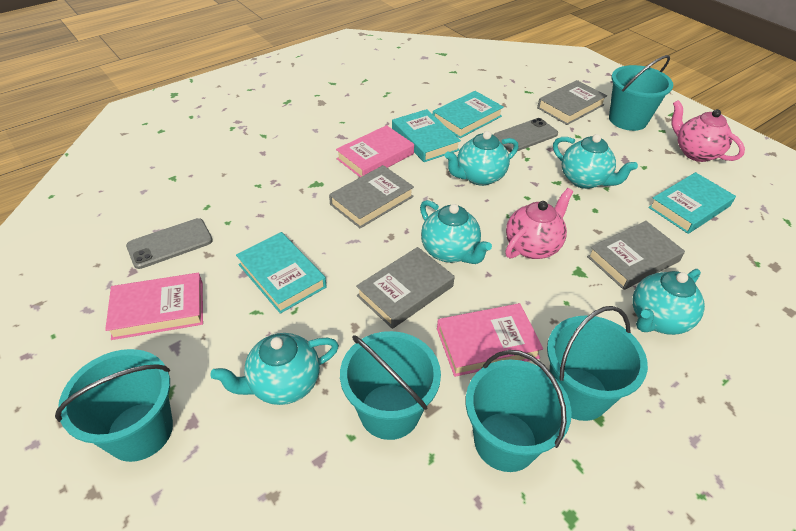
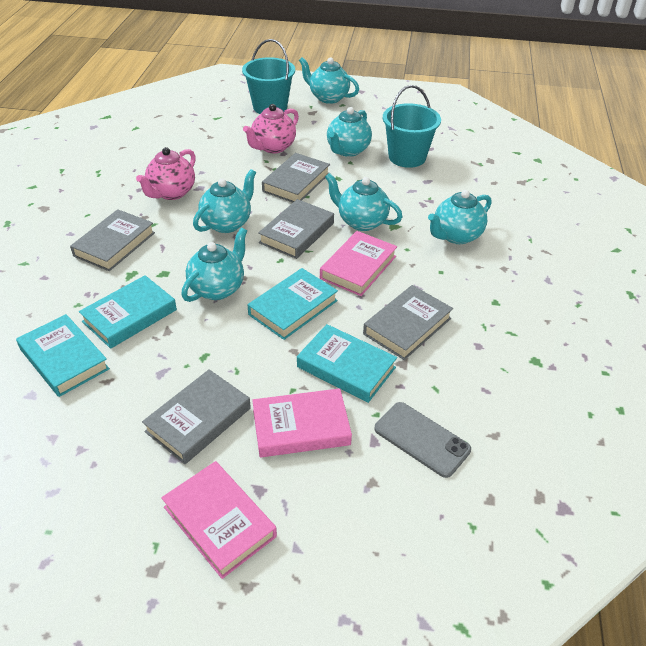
grey book: 4 -> 5
grey phone: 2 -> 1
turquoise bucket: 5 -> 2
turquoise teapot: 5 -> 6

